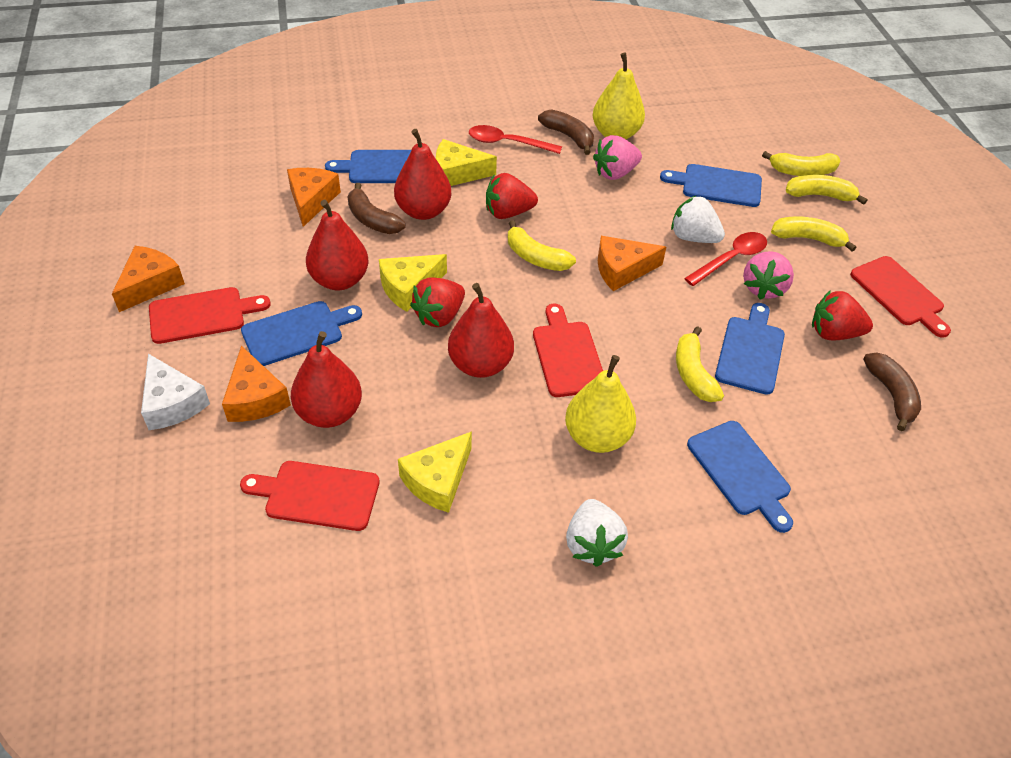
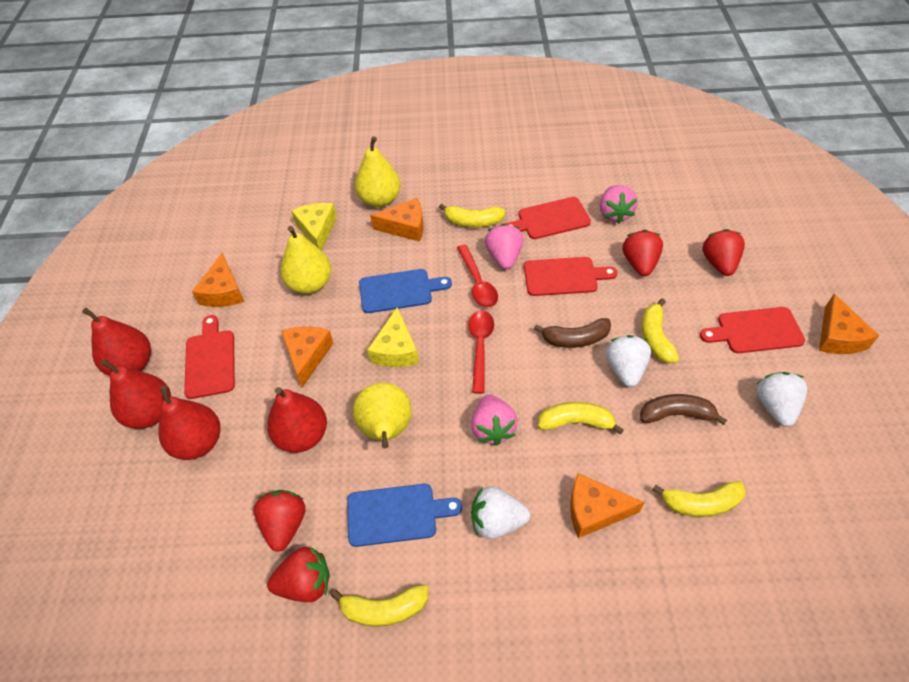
blue cutting board: 5 -> 2
brown banana: 3 -> 2
orange cheese: 4 -> 5
pink strawberry: 2 -> 3
red strawberry: 3 -> 4
white cheese: 1 -> 0
white strawberry: 2 -> 3
yellow cheese: 3 -> 2
yellow pear: 2 -> 3

